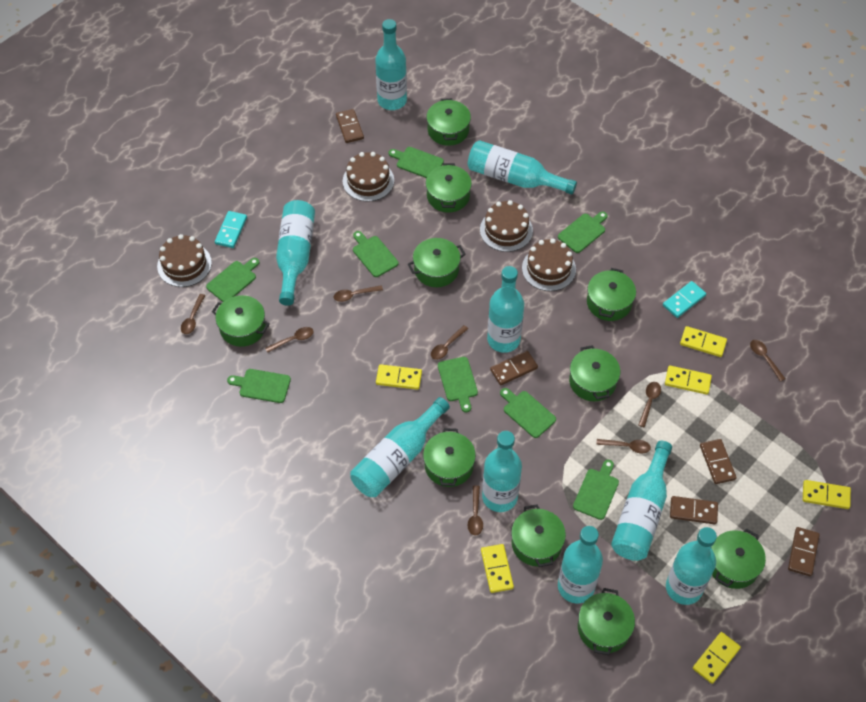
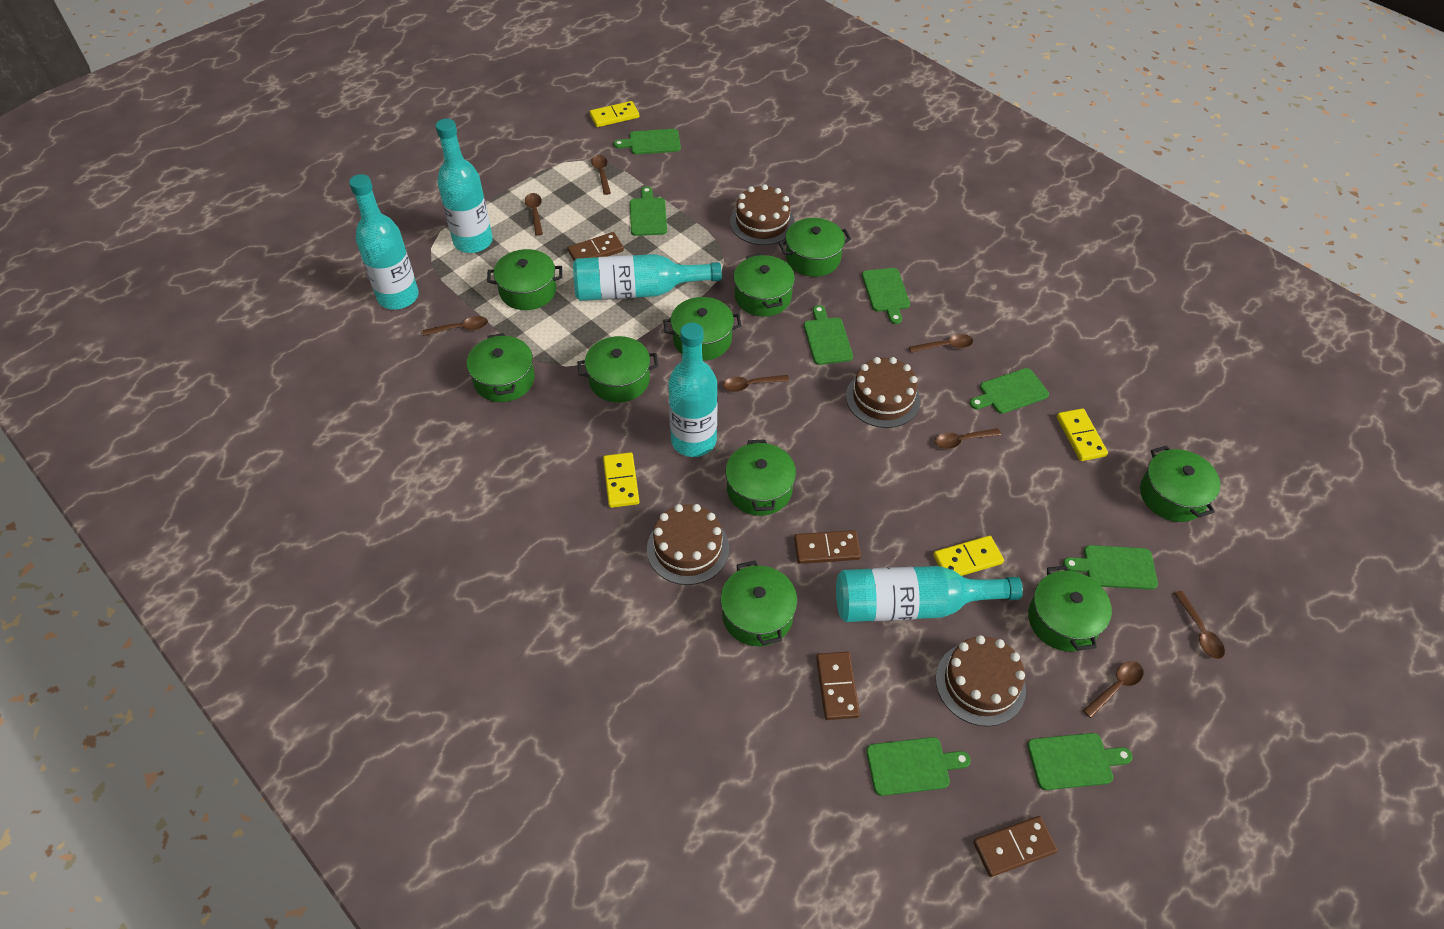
brown domino: 5 -> 4
turquoise bottle: 9 -> 5
turquoise domino: 2 -> 0
yellow domino: 6 -> 4

